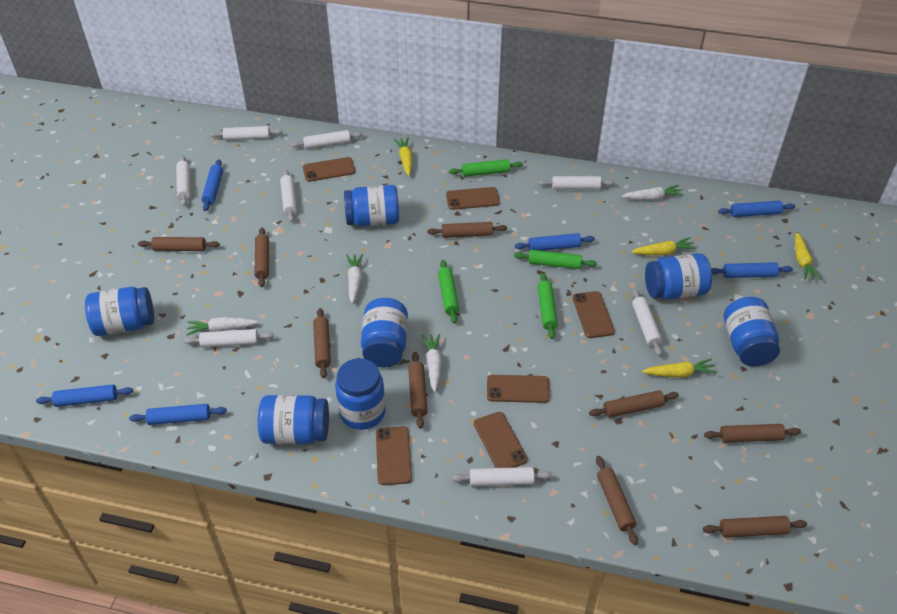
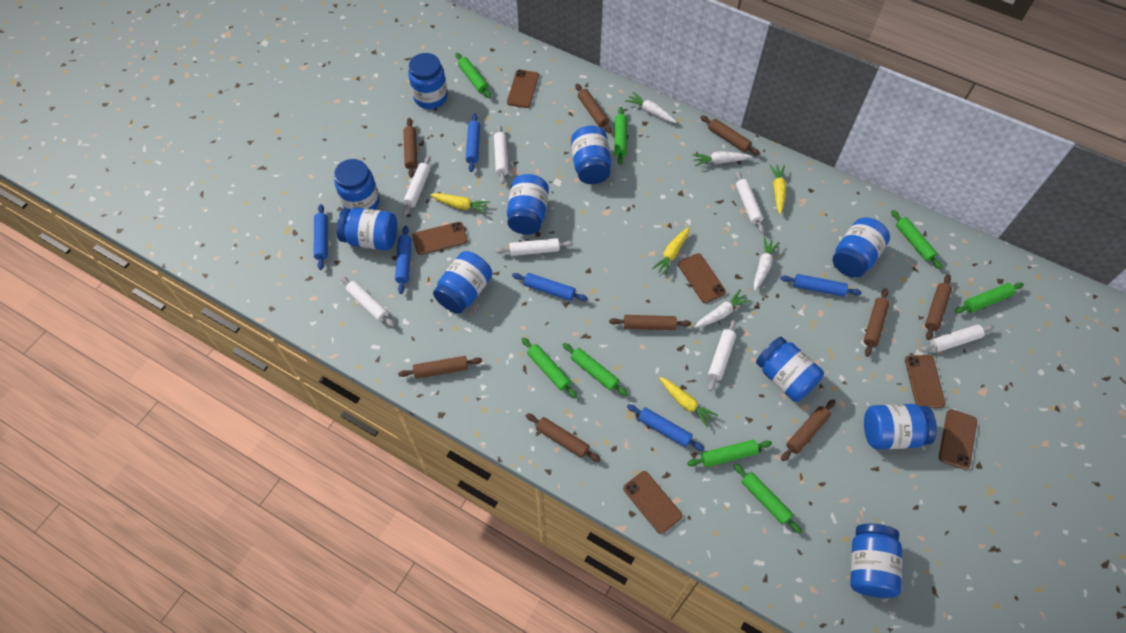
blue jar: 7 -> 10
green rolling pin: 4 -> 8
white rolling pin: 8 -> 7

